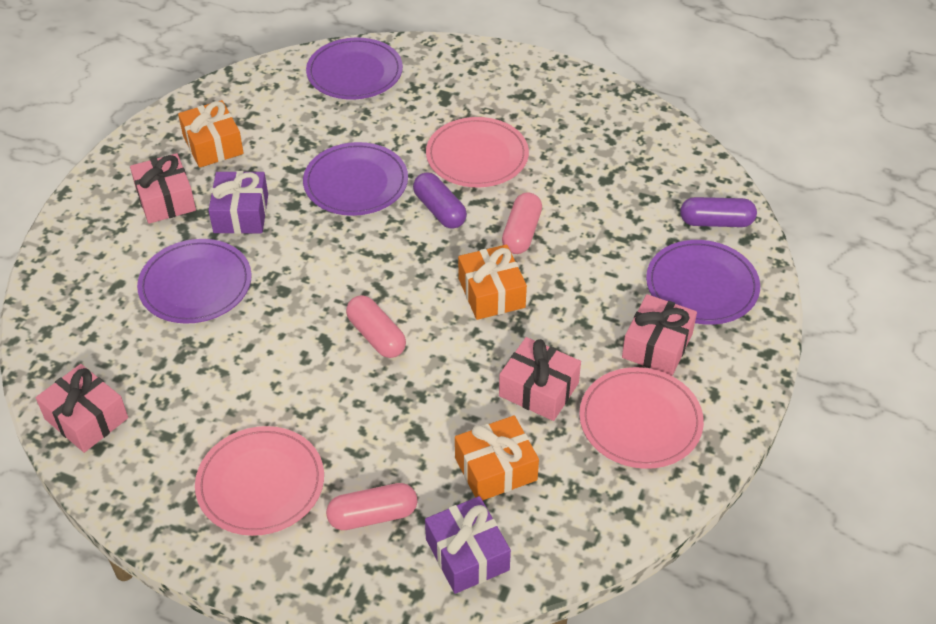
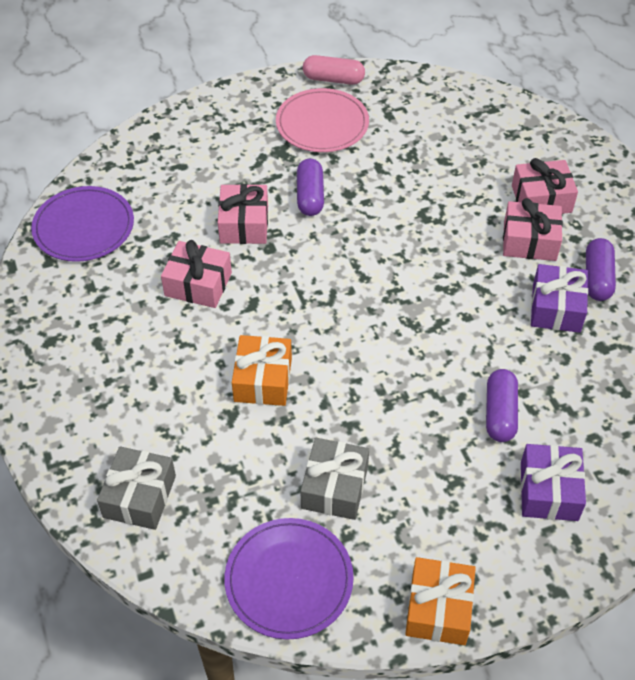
grey gift: 0 -> 2
orange gift: 3 -> 2
pink capsule: 3 -> 1
pink plate: 3 -> 1
purple capsule: 2 -> 3
purple plate: 4 -> 2

